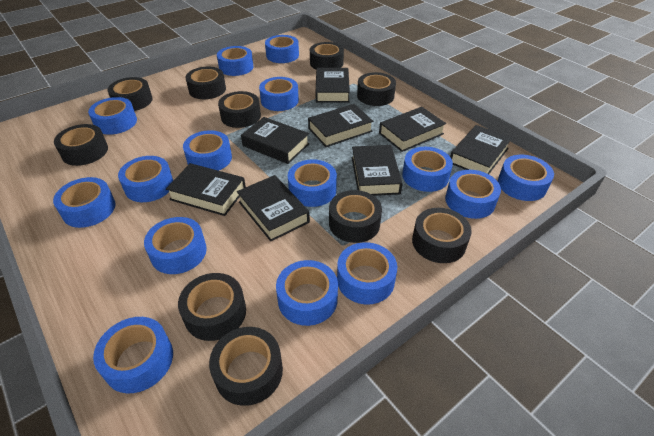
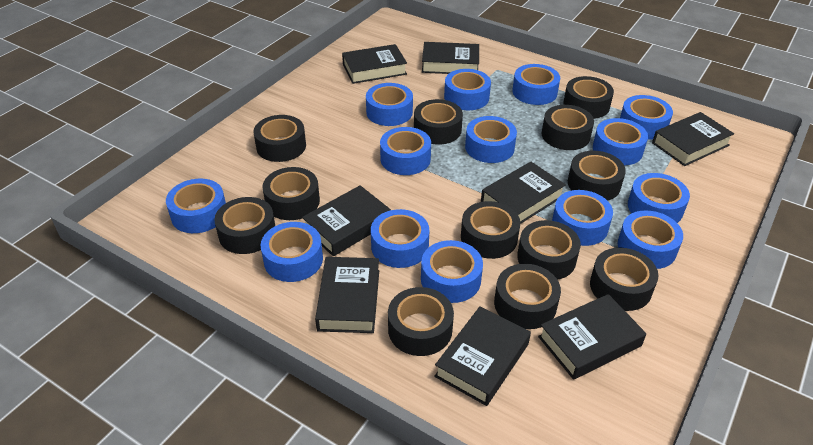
black tape: 10 -> 12
blue tape: 15 -> 14

